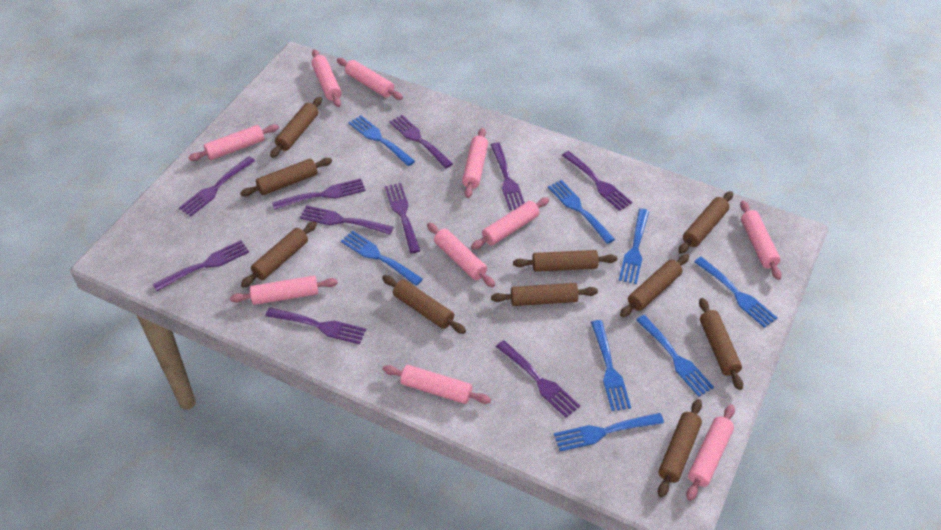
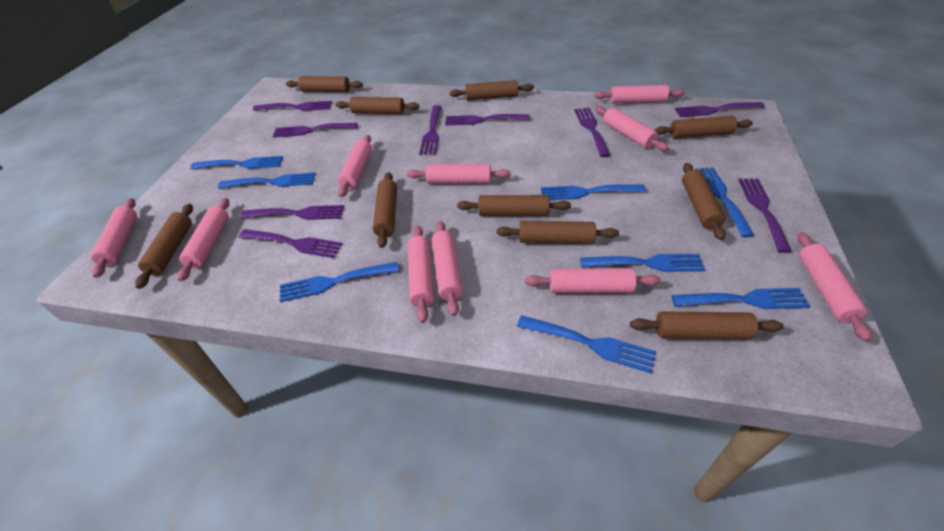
purple fork: 10 -> 9

